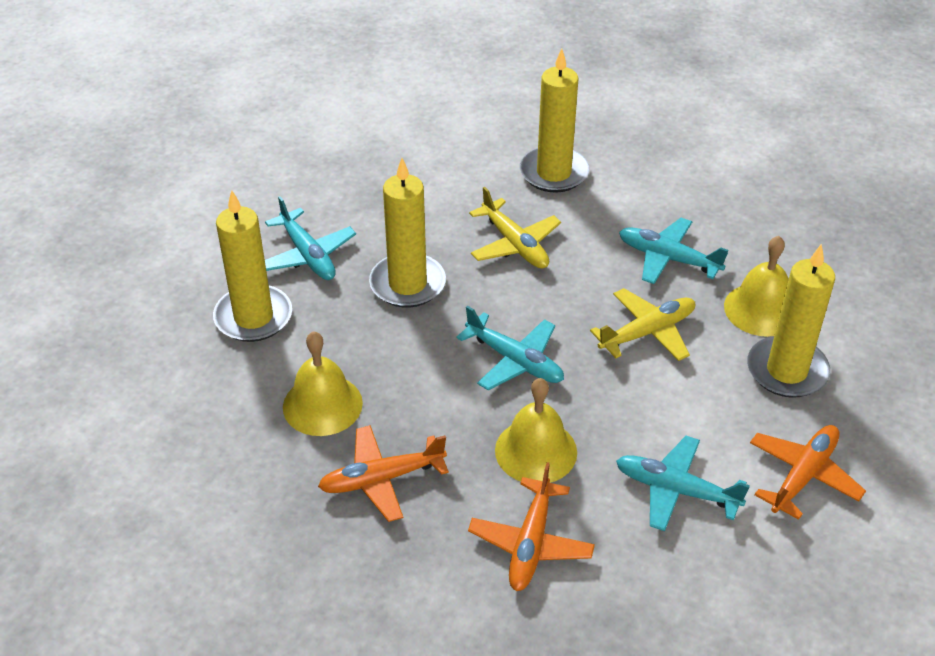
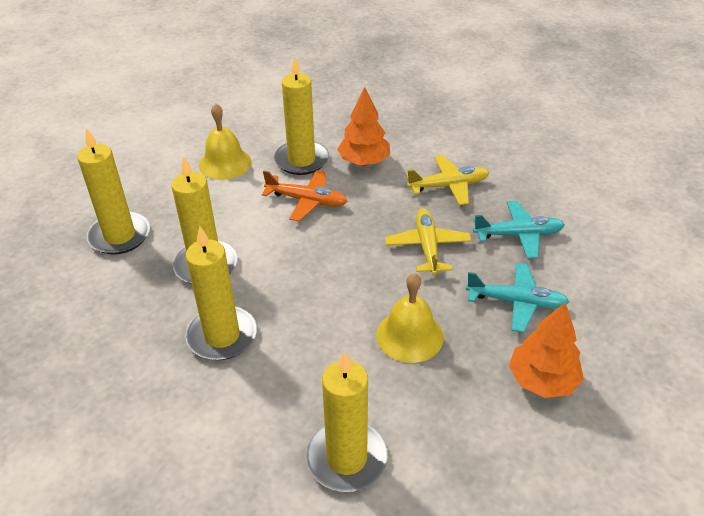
orange plane: 3 -> 1
orange tree: 0 -> 2
turquoise plane: 4 -> 2
yellow bell: 3 -> 2
yellow candle: 4 -> 5

